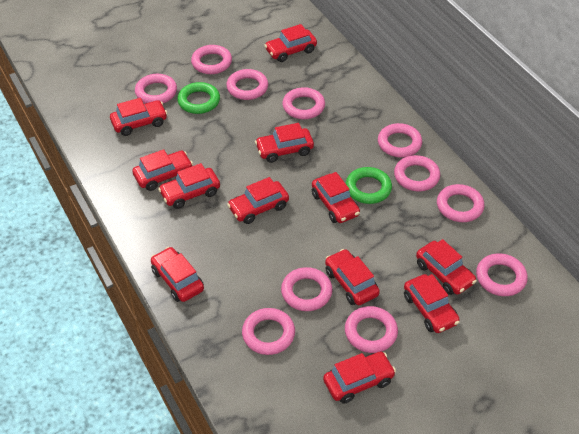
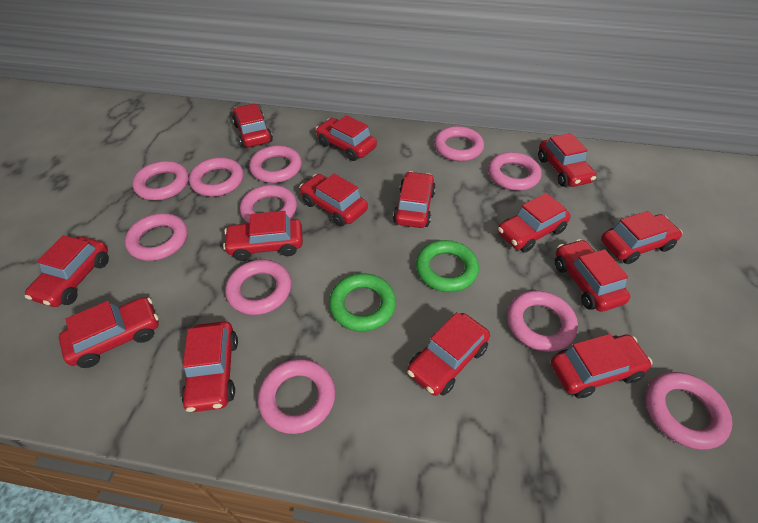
red car: 12 -> 14

